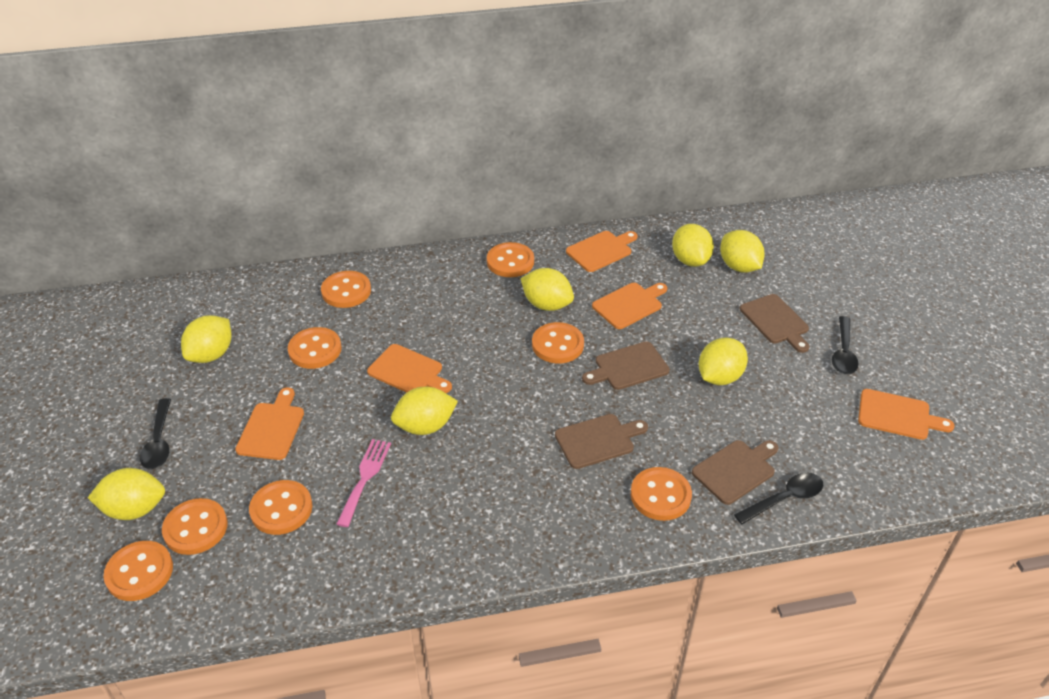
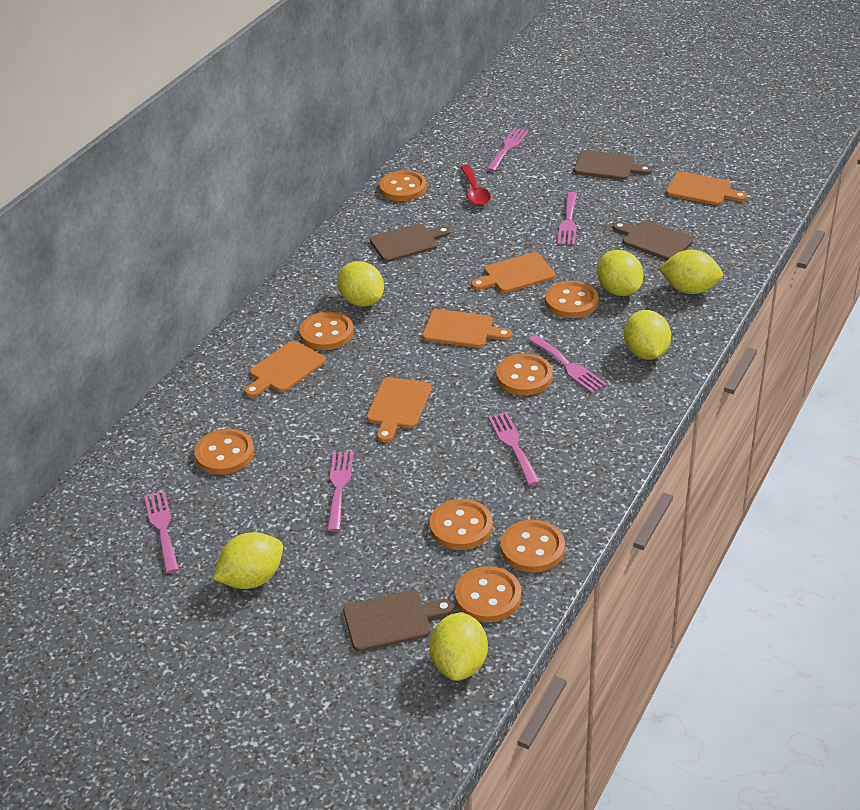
black spoon: 3 -> 0
pink fork: 1 -> 6
red spoon: 0 -> 1
yellow lemon: 7 -> 6

